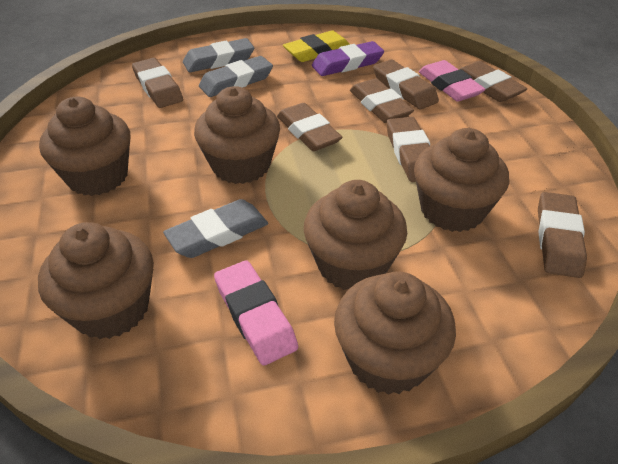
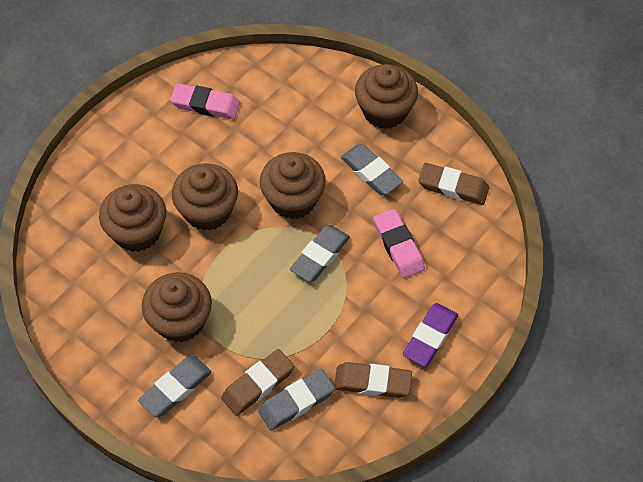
brown cupcake: 6 -> 5
brown eraser: 7 -> 3
grey eraser: 3 -> 4
yellow eraser: 1 -> 0

